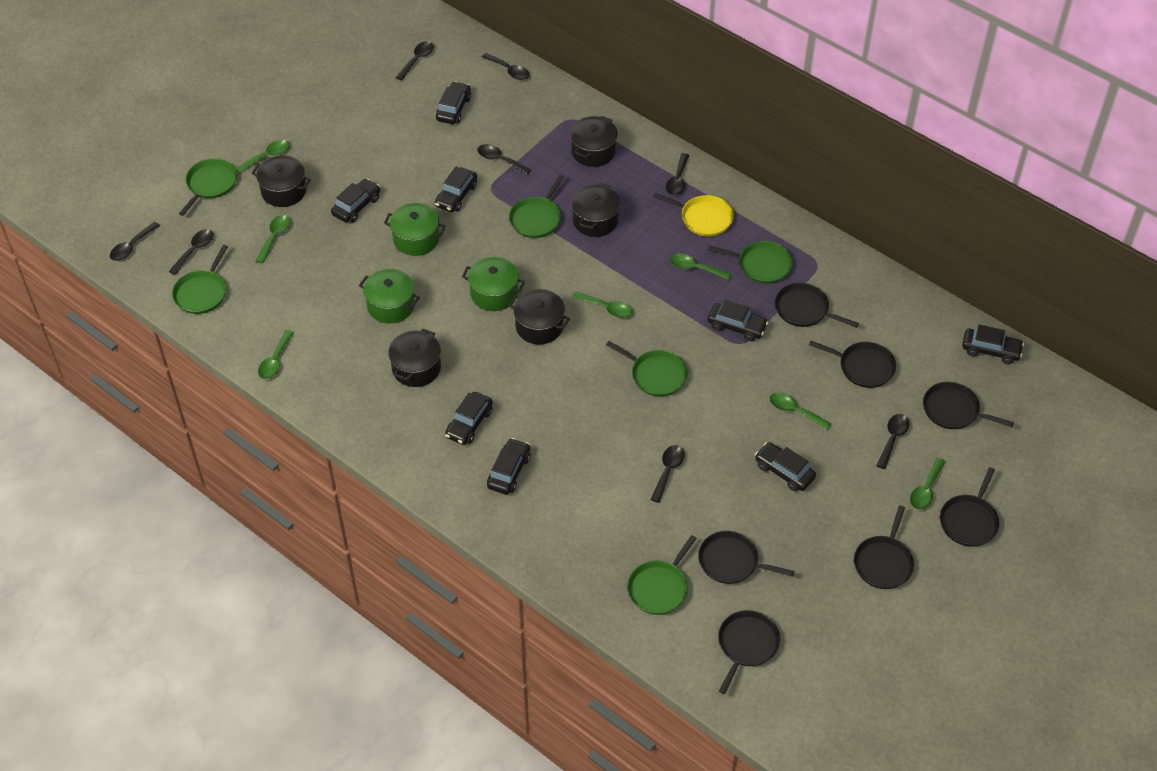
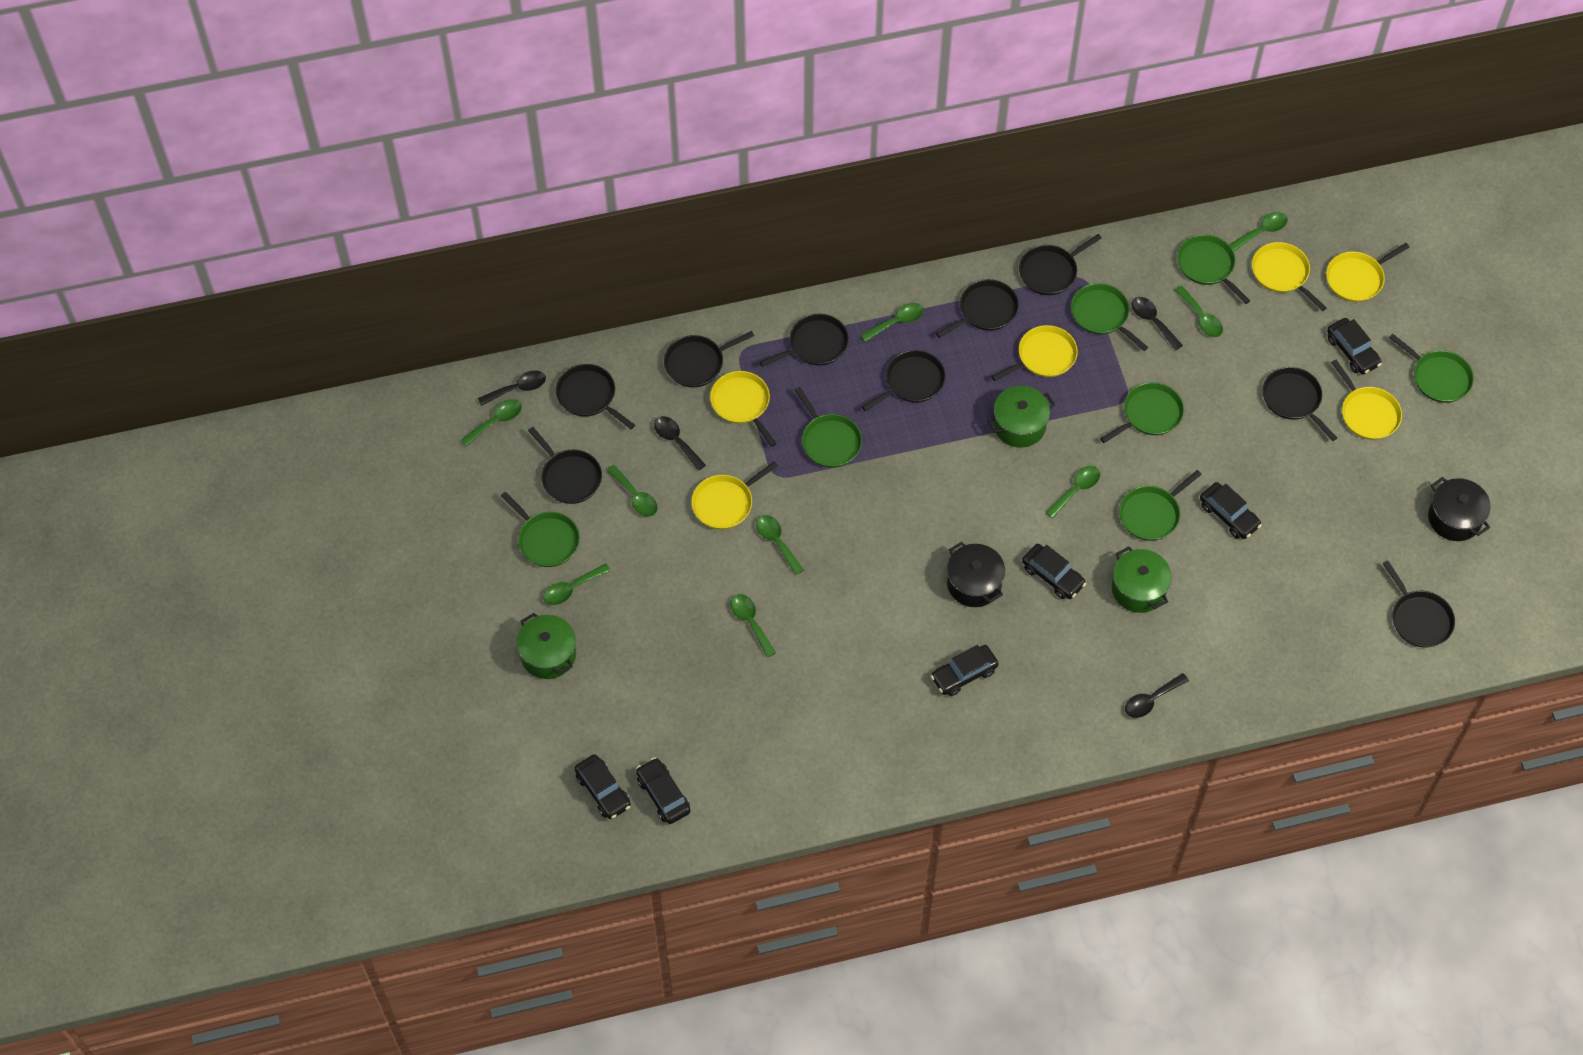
black car: 8 -> 6
black pan: 7 -> 9
black pot: 5 -> 2
black spoon: 8 -> 4
green pan: 6 -> 7
green spoon: 7 -> 9
yellow pan: 1 -> 6

